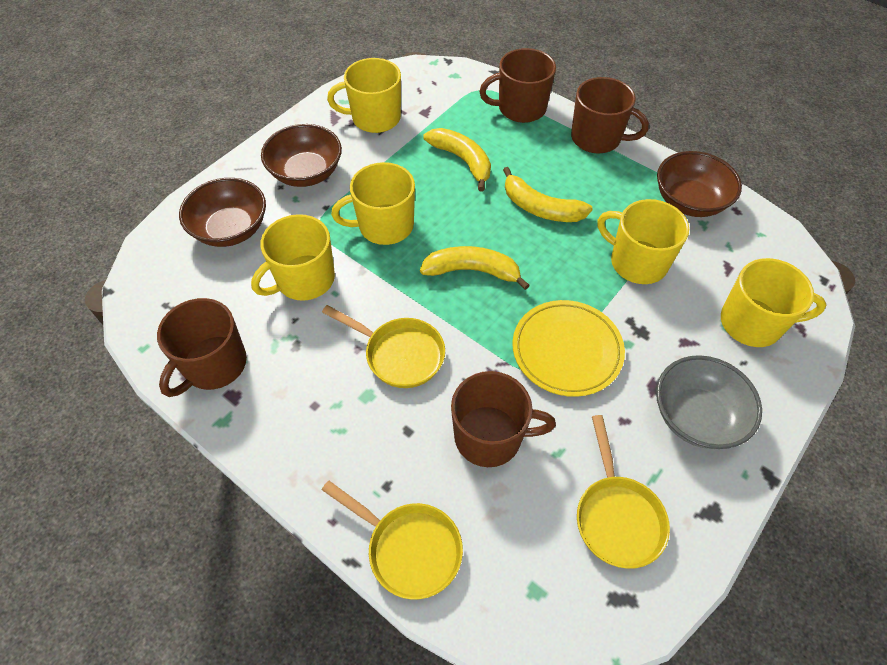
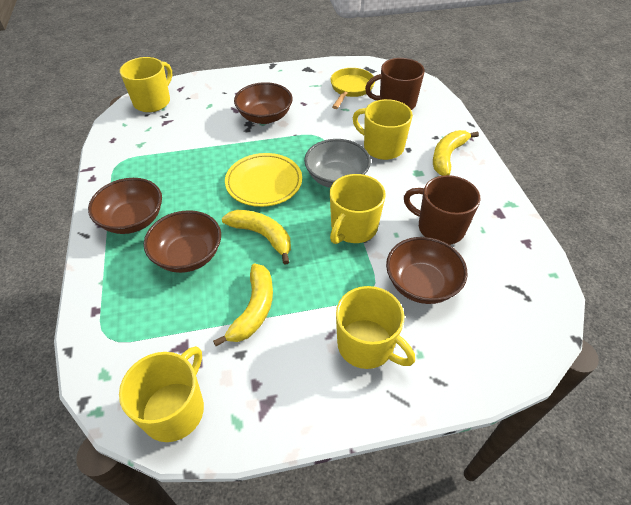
brown bowl: 3 -> 4
brown mug: 4 -> 2
yellow pan: 3 -> 1

